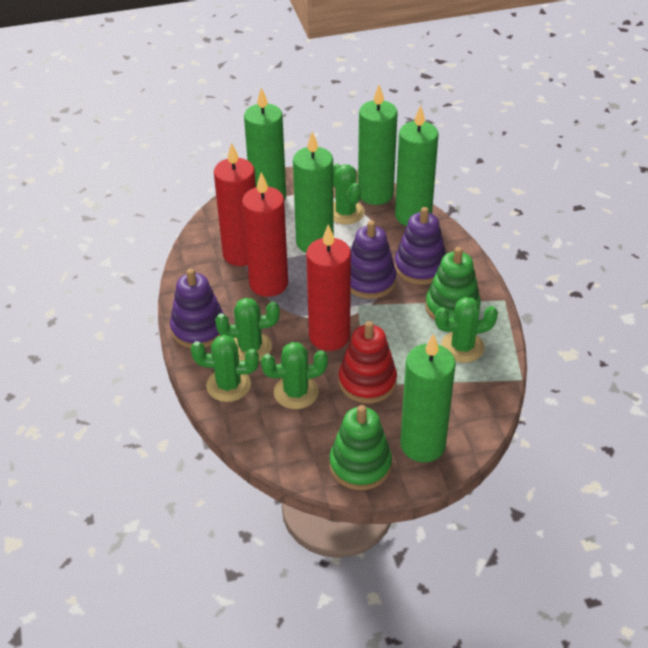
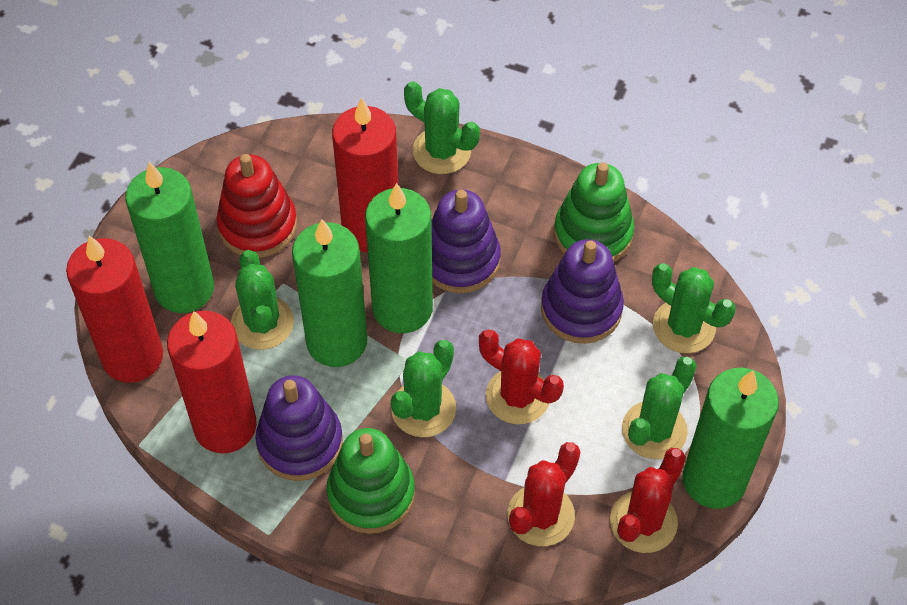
green candle: 5 -> 4
red cactus: 0 -> 3

